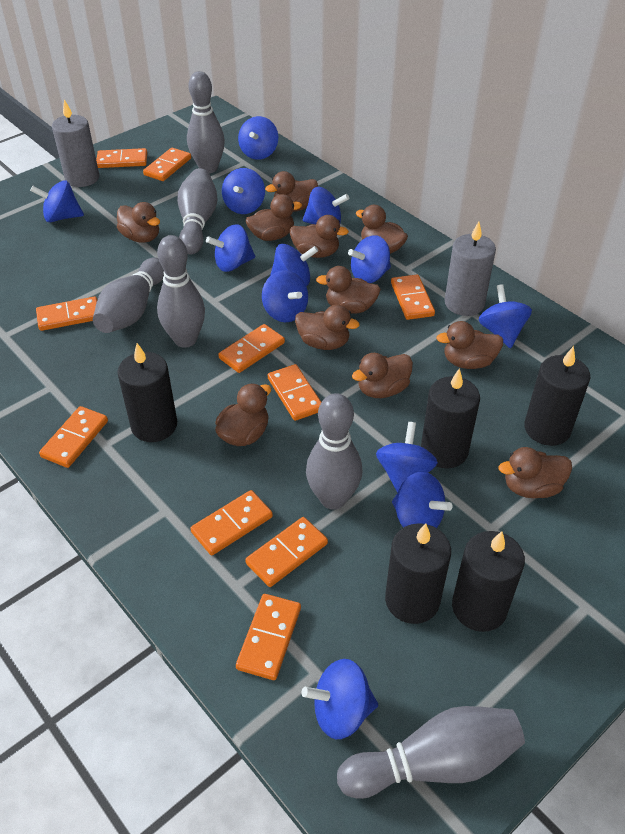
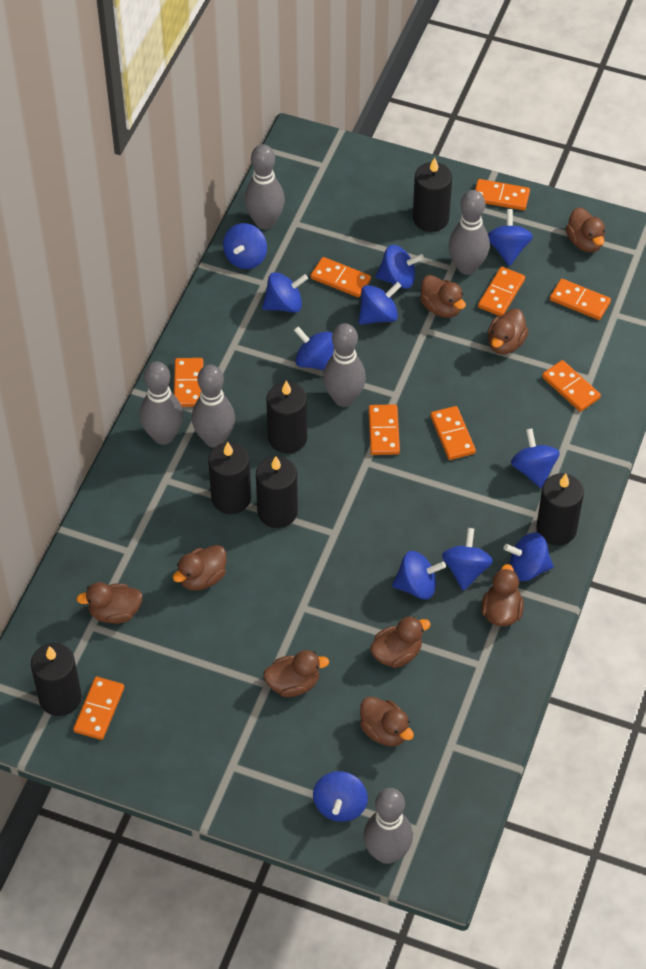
black candle: 5 -> 6
blue spinning top: 12 -> 11
brown duck: 11 -> 9
grey candle: 2 -> 0
orange domino: 10 -> 9

